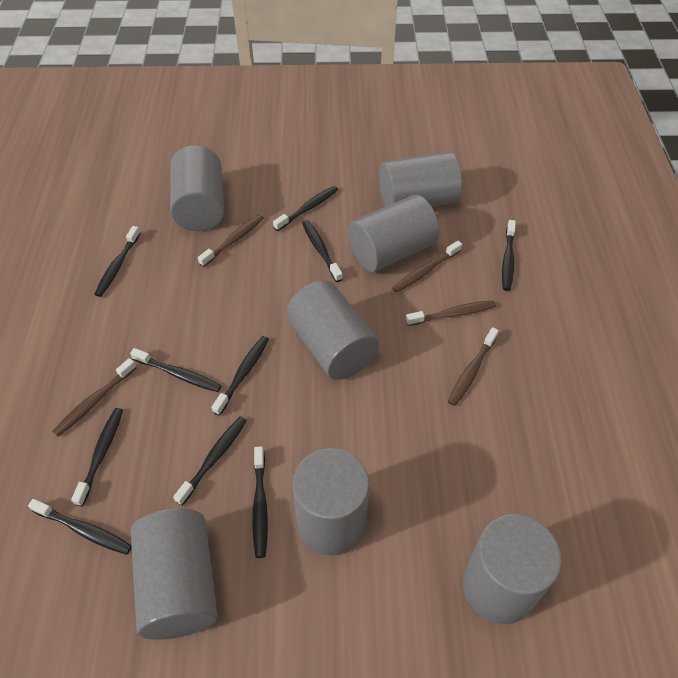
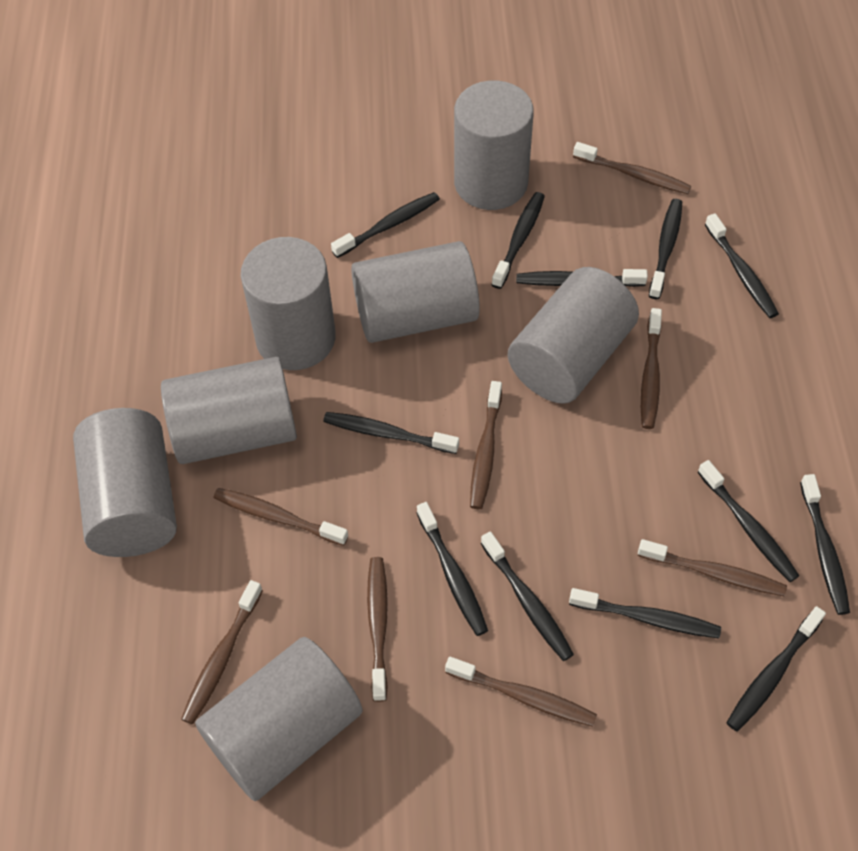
black toothbrush: 10 -> 12
brown toothbrush: 5 -> 8

